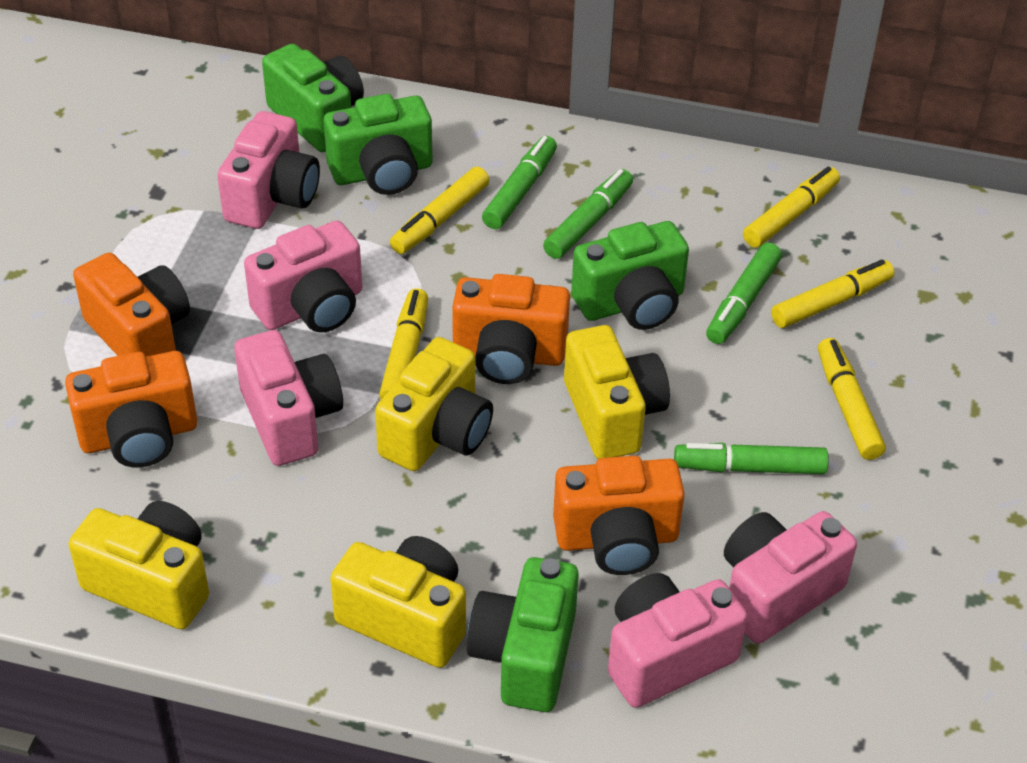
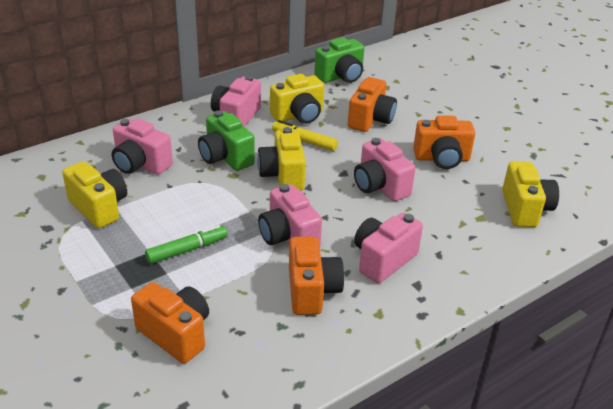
green camera: 4 -> 2
green marker: 4 -> 1
yellow marker: 5 -> 1

